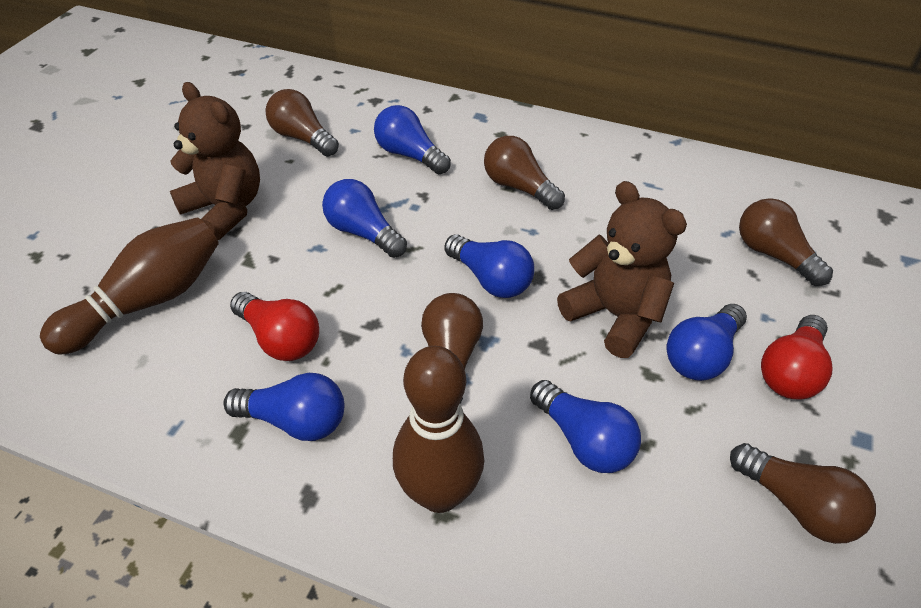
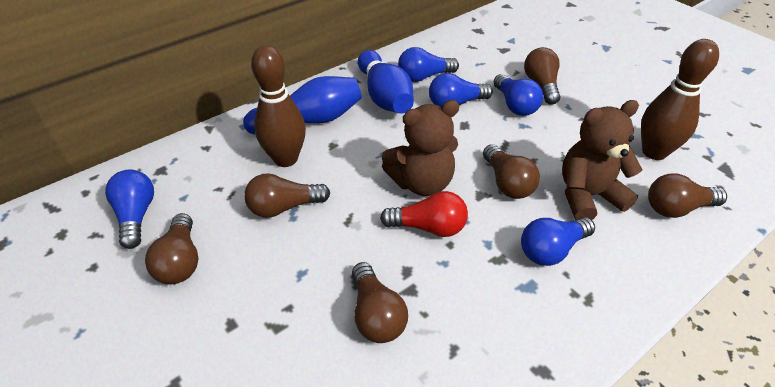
blue bowling pin: 0 -> 2
blue light bulb: 6 -> 5
brown light bulb: 5 -> 6
red light bulb: 2 -> 1

